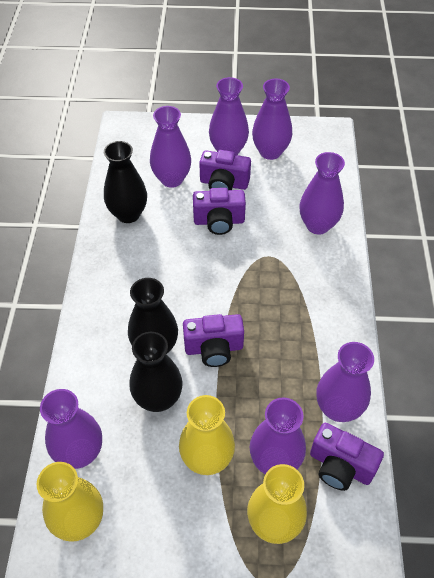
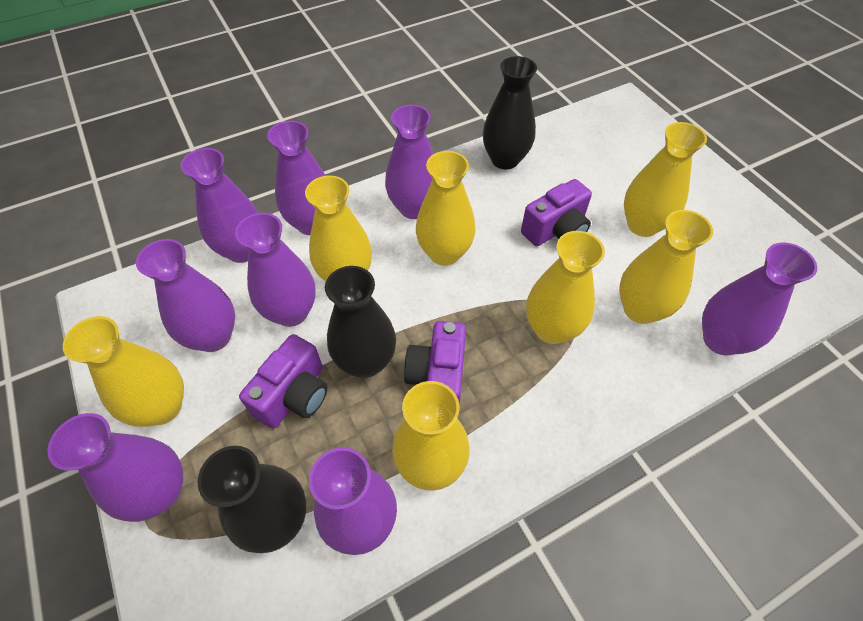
purple camera: 4 -> 3
purple vase: 7 -> 8
yellow vase: 3 -> 7

